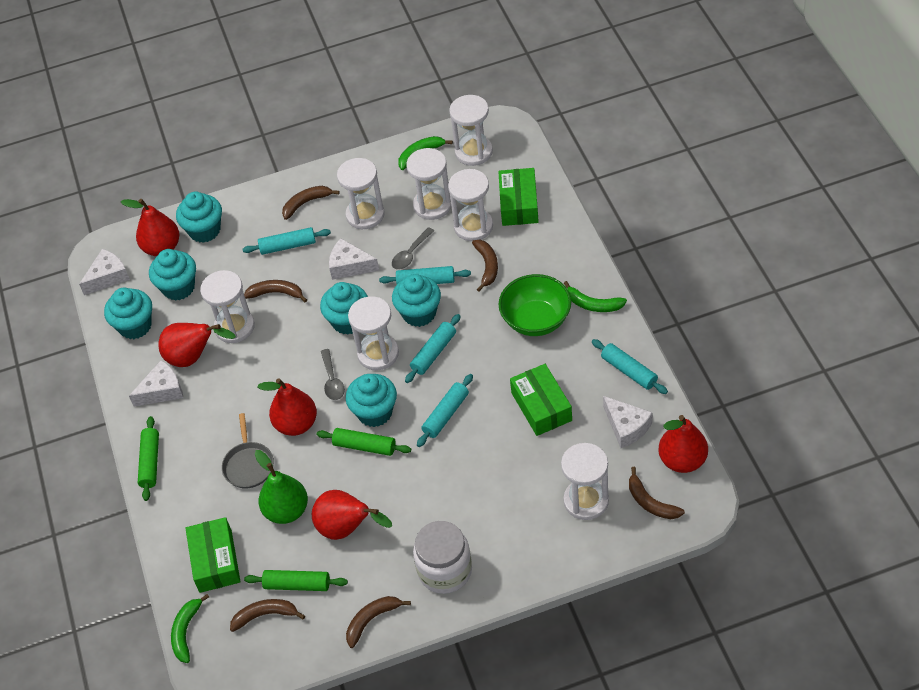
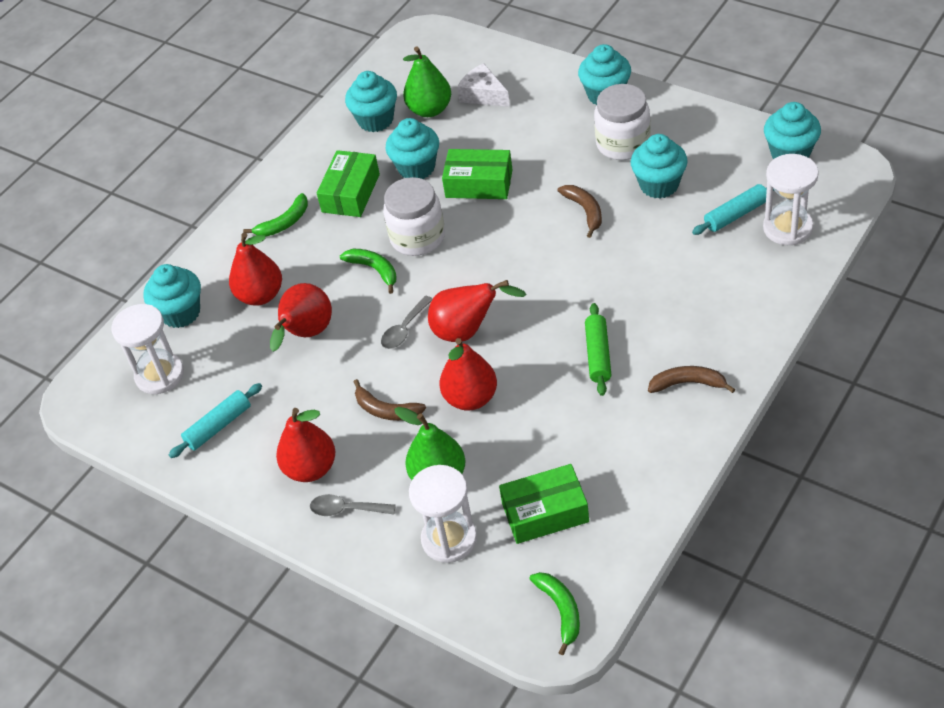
brown banana: 6 -> 3
green bowl: 1 -> 0
green pear: 1 -> 2
green rolling pin: 3 -> 1
grey pan: 1 -> 0
turquoise rolling pin: 5 -> 2
white cheese: 4 -> 1
white hourglass: 7 -> 3
white jar: 1 -> 2

